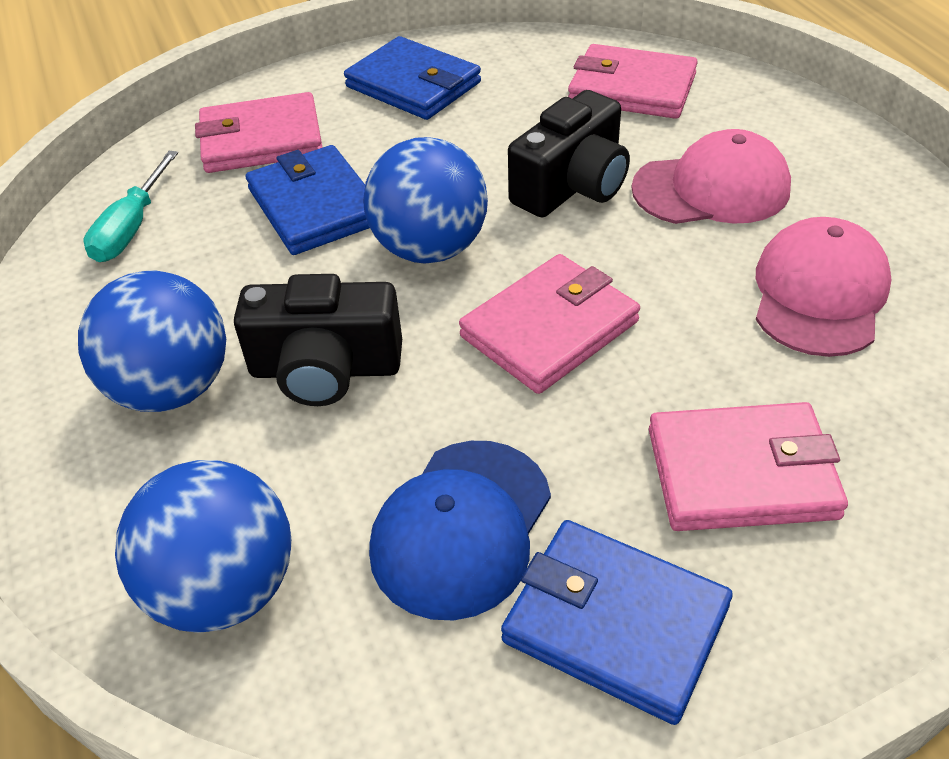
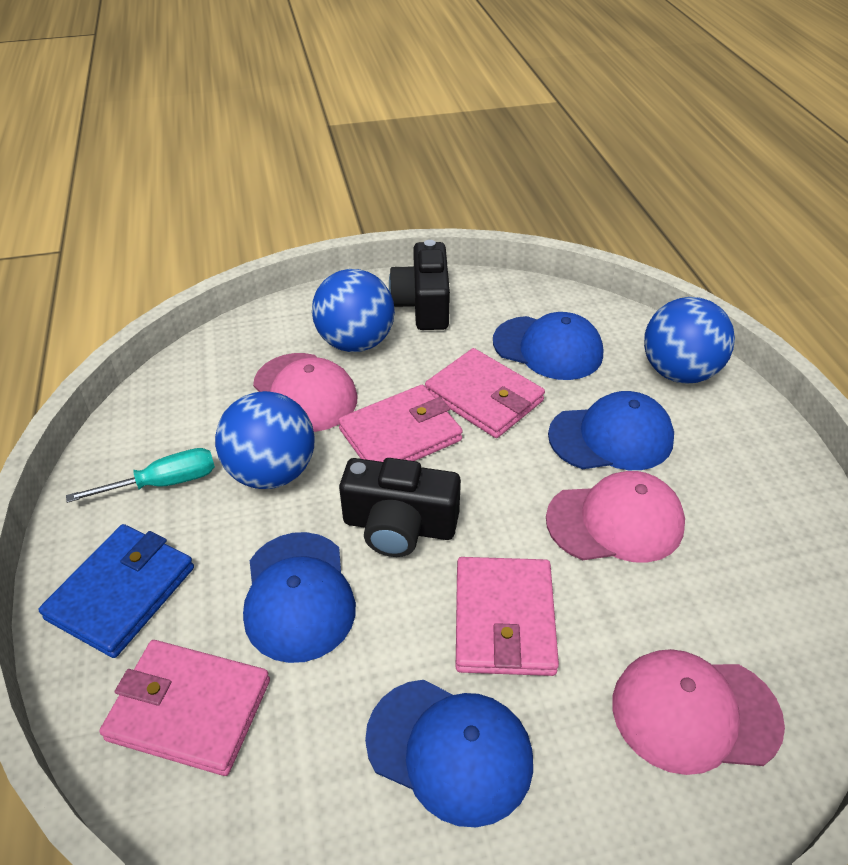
blue cap: 1 -> 4
blue wallet: 3 -> 1
pink cap: 2 -> 3

